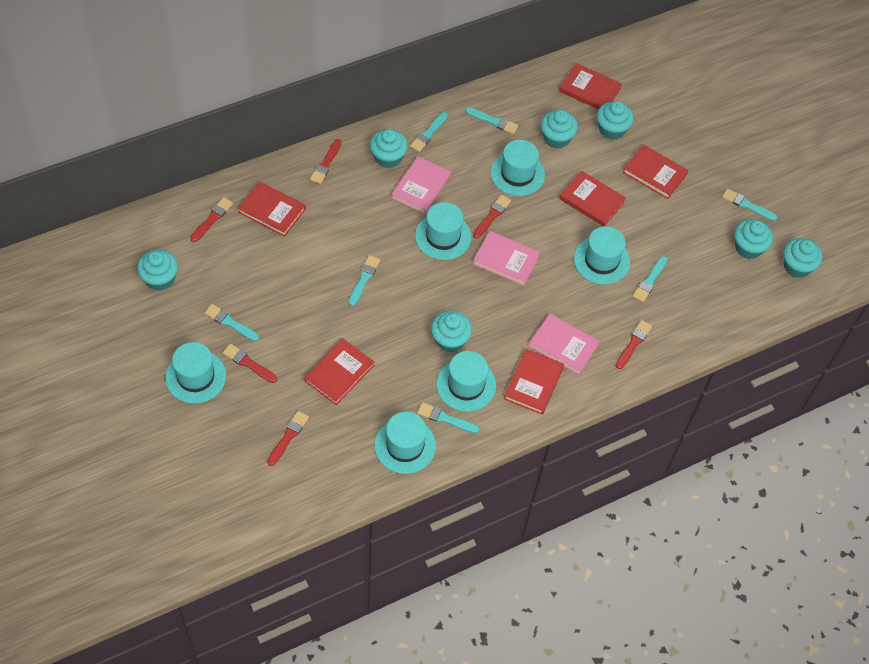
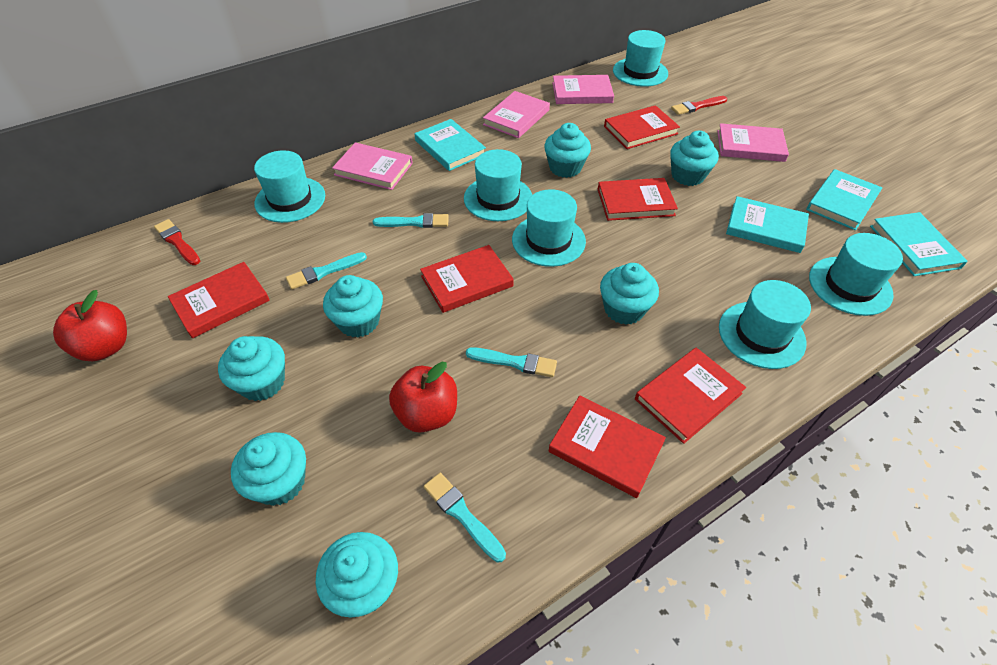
pink book: 3 -> 4
red apple: 0 -> 2
red brush: 6 -> 2
turquoise book: 0 -> 4
turquoise brush: 7 -> 4

